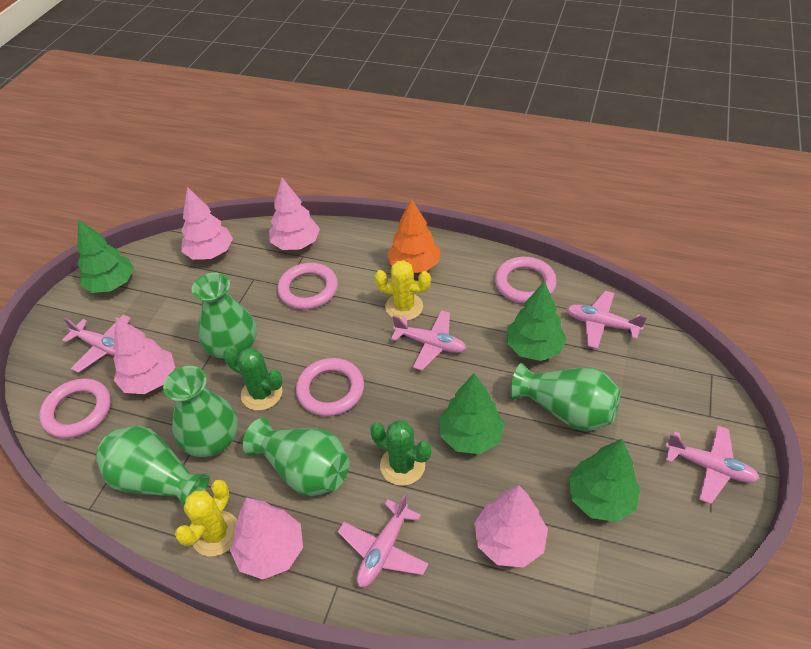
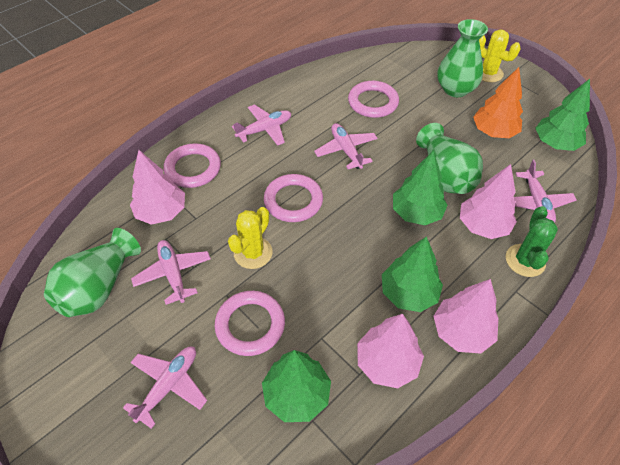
green cactus: 2 -> 1
green vase: 5 -> 3
pink tree: 5 -> 4

